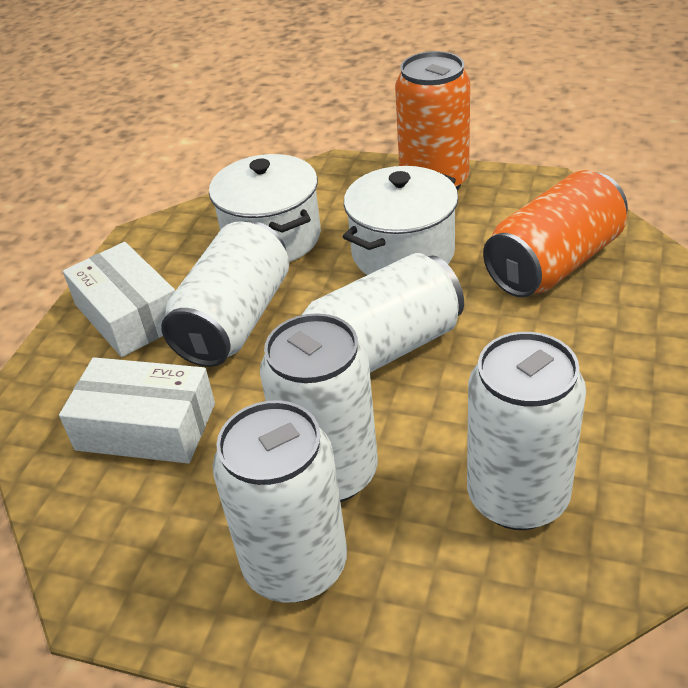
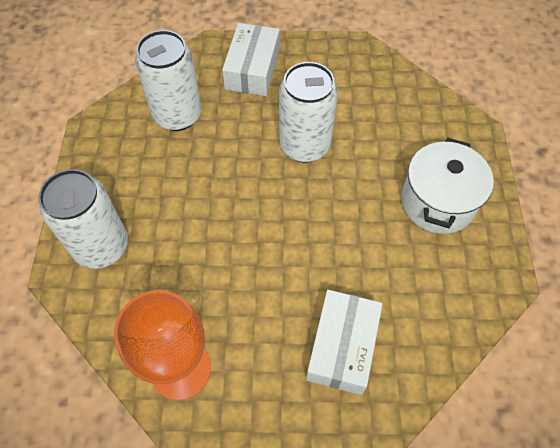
orange can: 2 -> 0
orange goblet: 0 -> 1
white can: 5 -> 3
white pot: 2 -> 1

